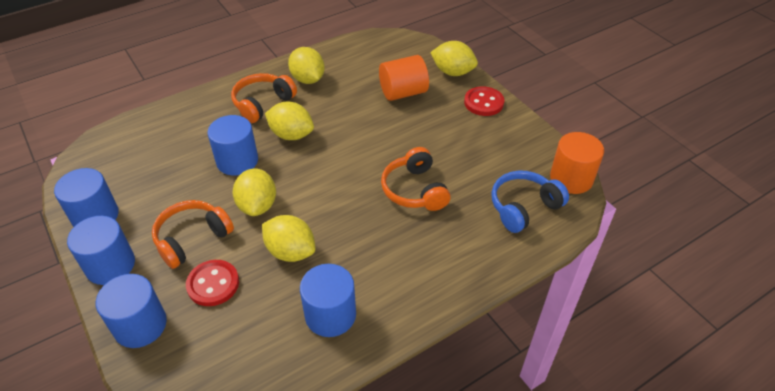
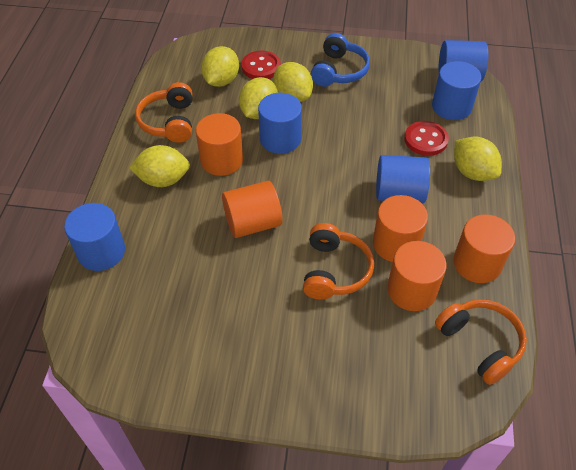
orange cylinder: 2 -> 5

